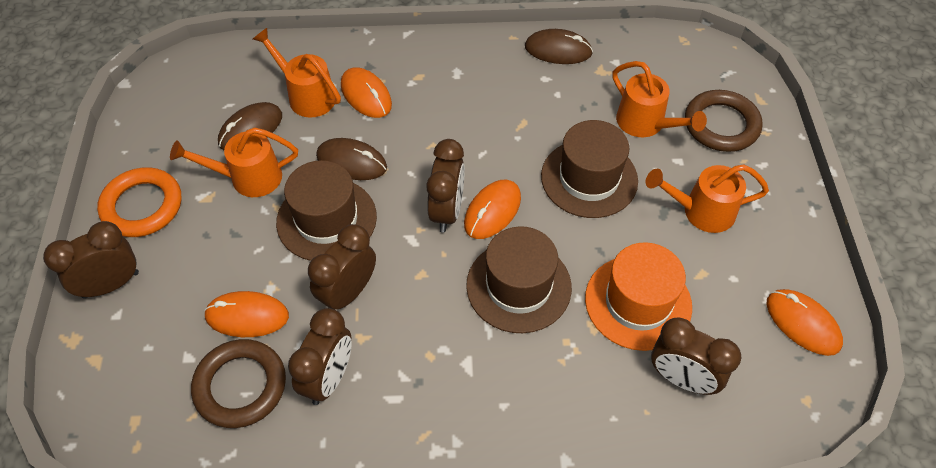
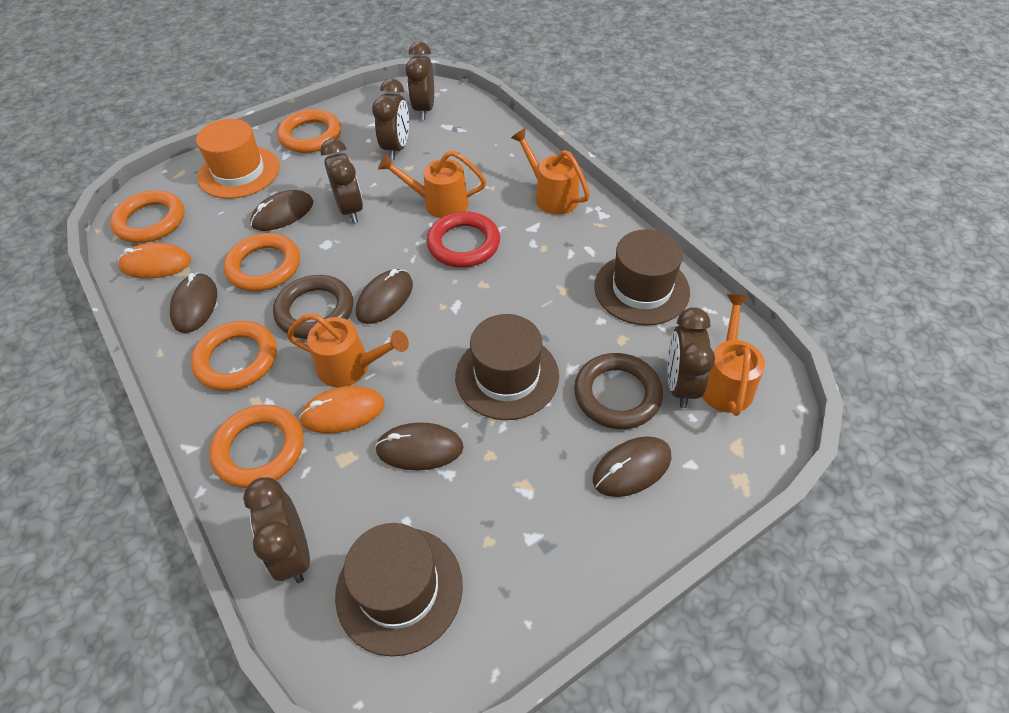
brown mouse: 3 -> 5
orange mouse: 4 -> 2
orange ring: 1 -> 5
red ring: 0 -> 1

